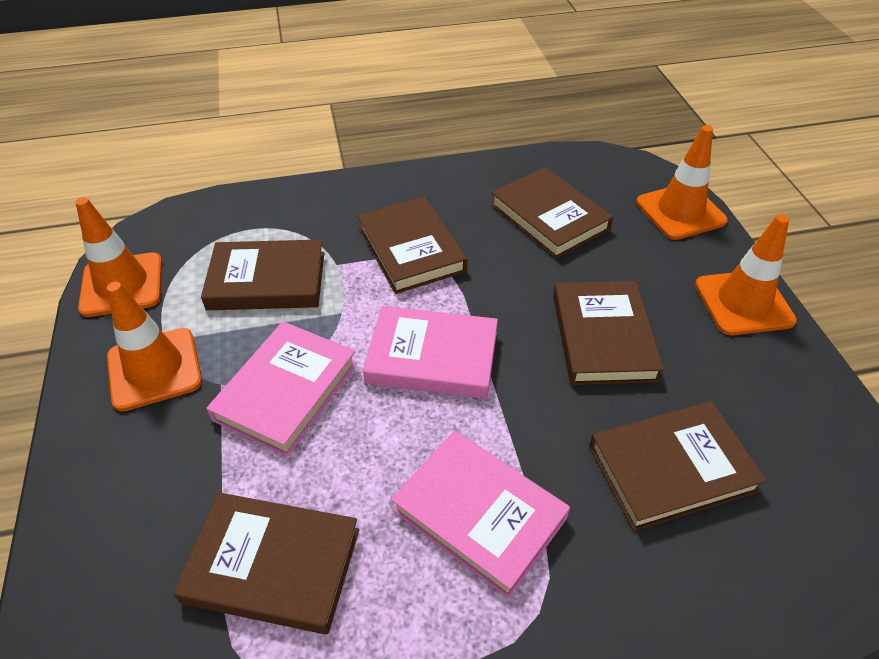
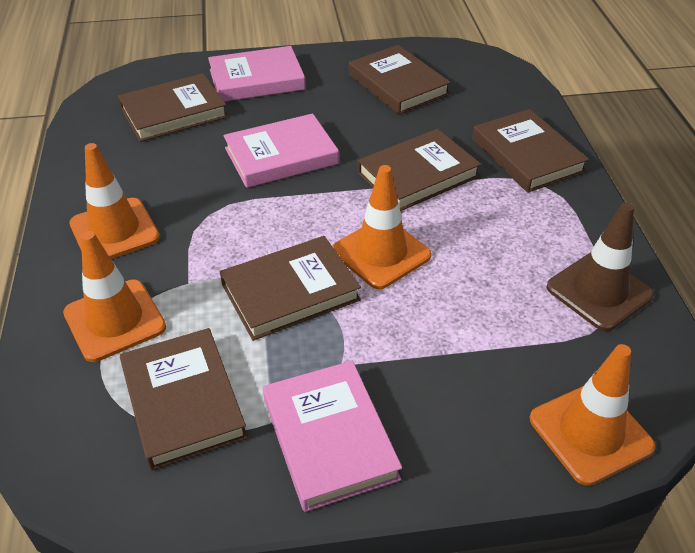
brown traffic cone: 0 -> 1

